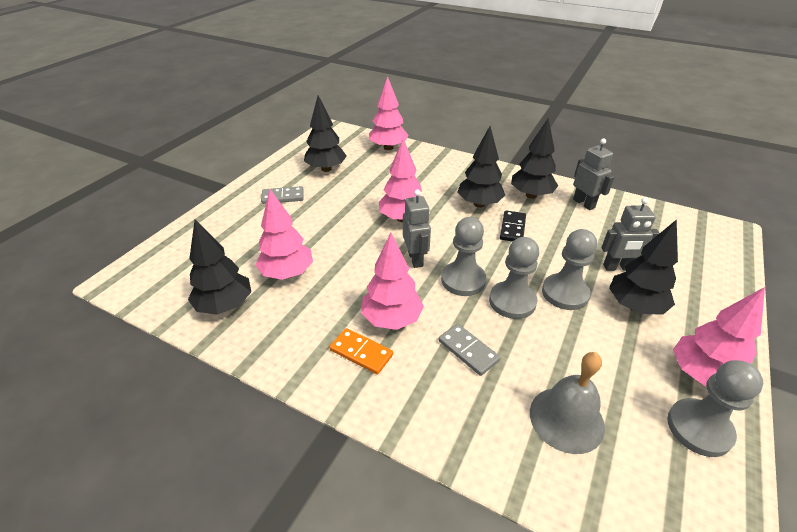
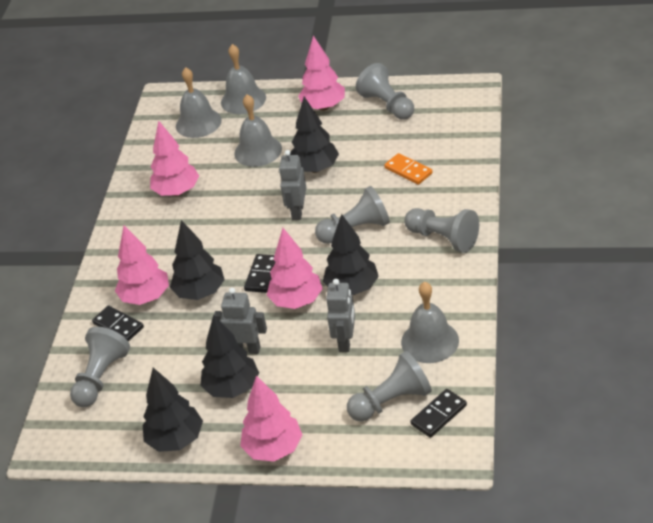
black domino: 1 -> 3
grey bell: 1 -> 4
grey domino: 2 -> 0
grey pawn: 4 -> 5

